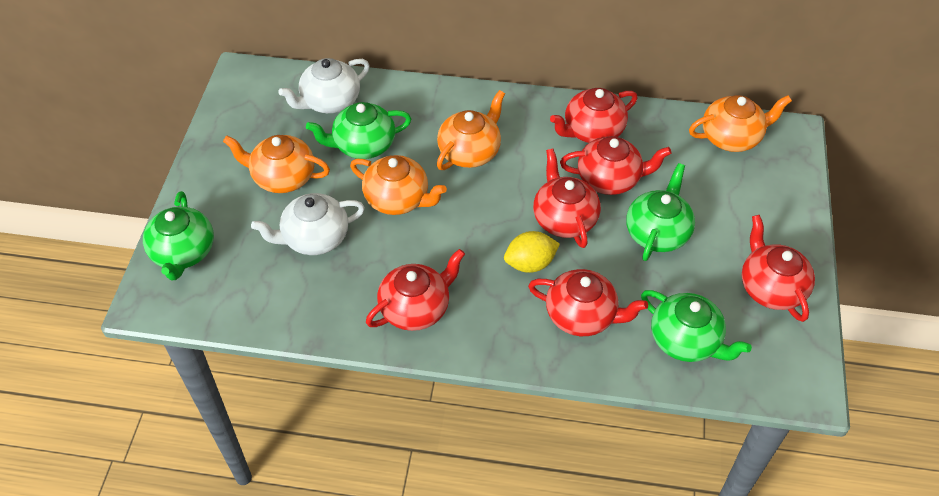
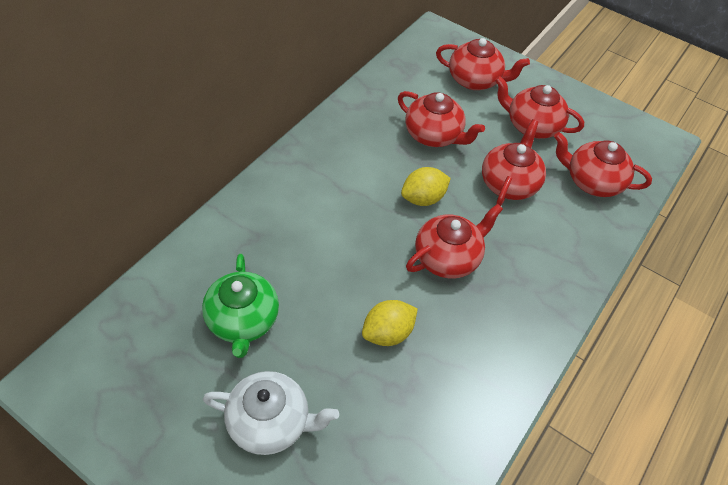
green teapot: 4 -> 1
orange teapot: 4 -> 0
white teapot: 2 -> 1
yellow lemon: 1 -> 2

